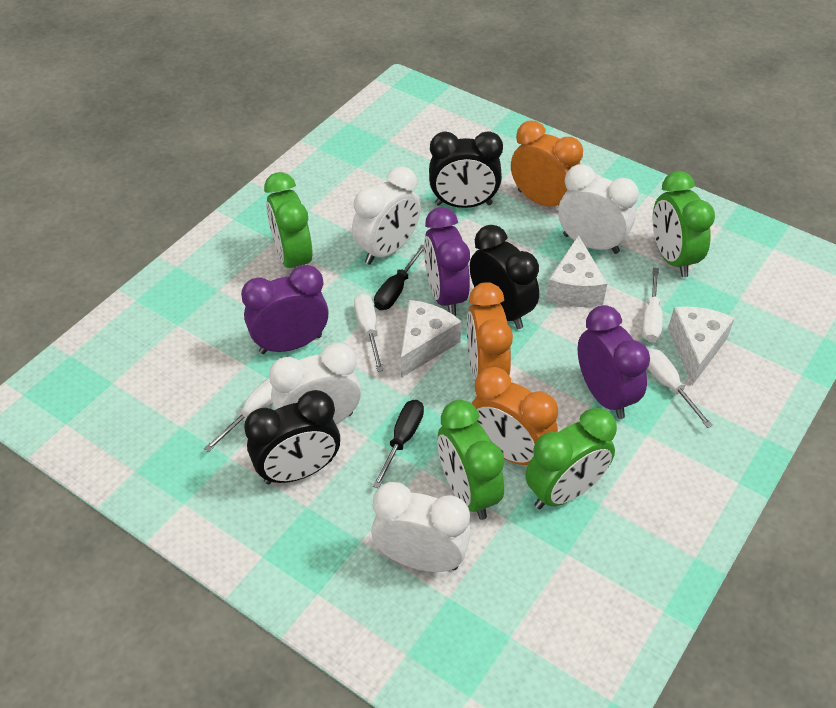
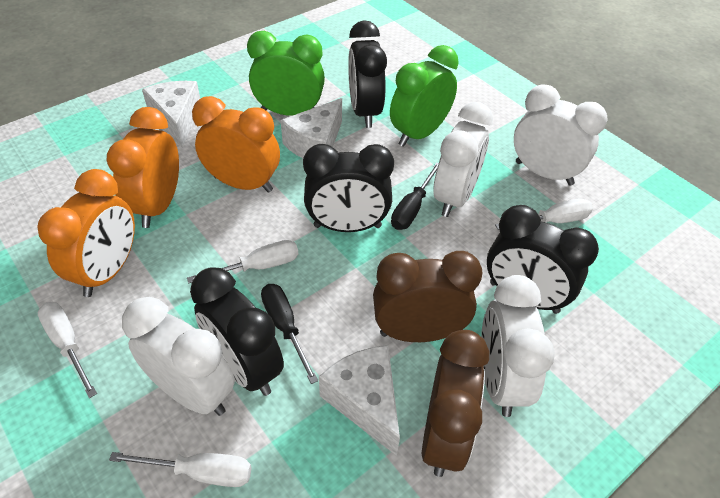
black clock: 3 -> 4
brown clock: 0 -> 2
green clock: 4 -> 2
purple clock: 3 -> 0

